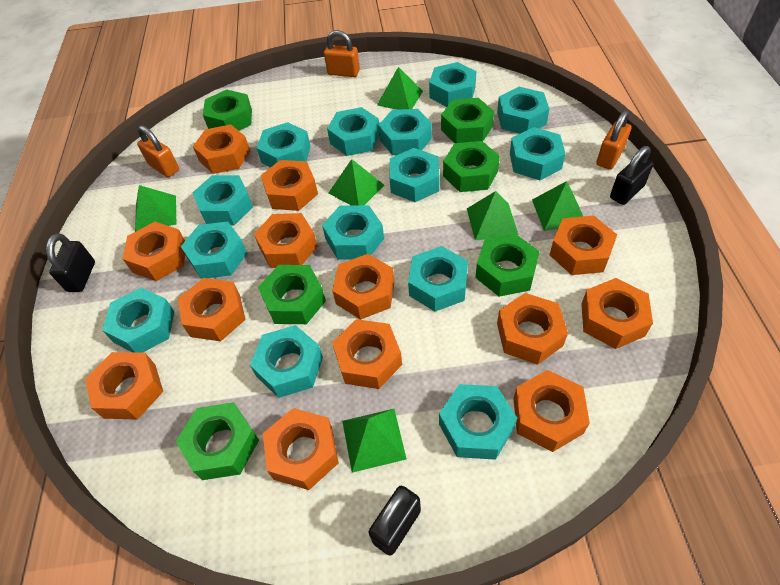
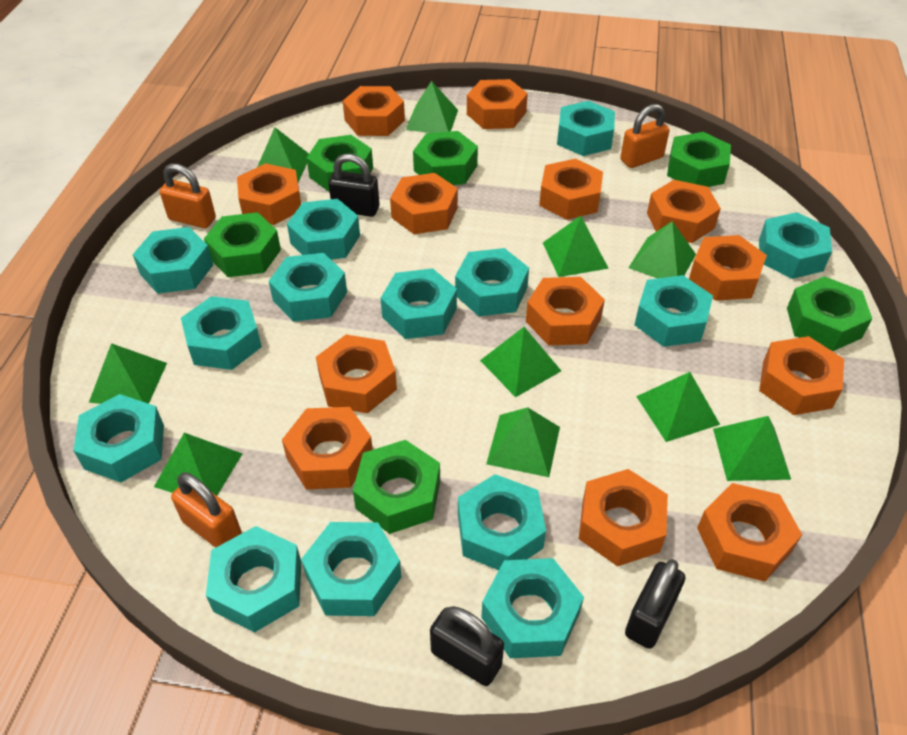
green pyramid: 6 -> 10

